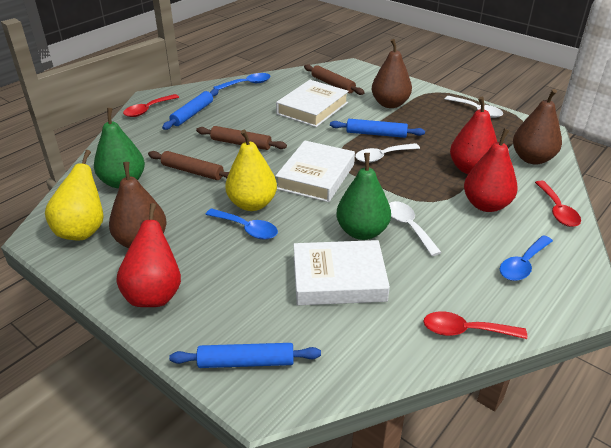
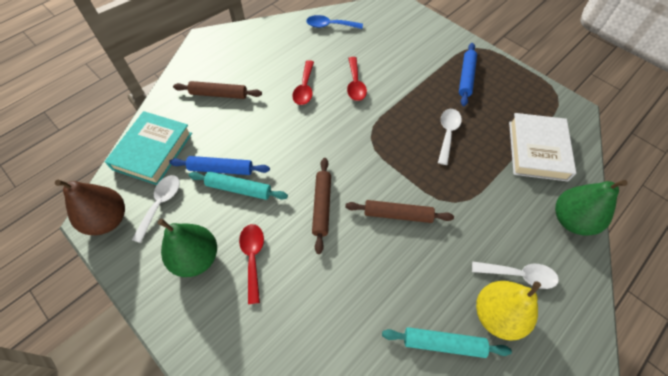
blue rolling pin: 3 -> 2
blue spoon: 3 -> 1
brown pear: 3 -> 1
red pear: 3 -> 0
turquoise book: 0 -> 1
turquoise rolling pin: 0 -> 2
white book: 3 -> 1
yellow pear: 2 -> 1

